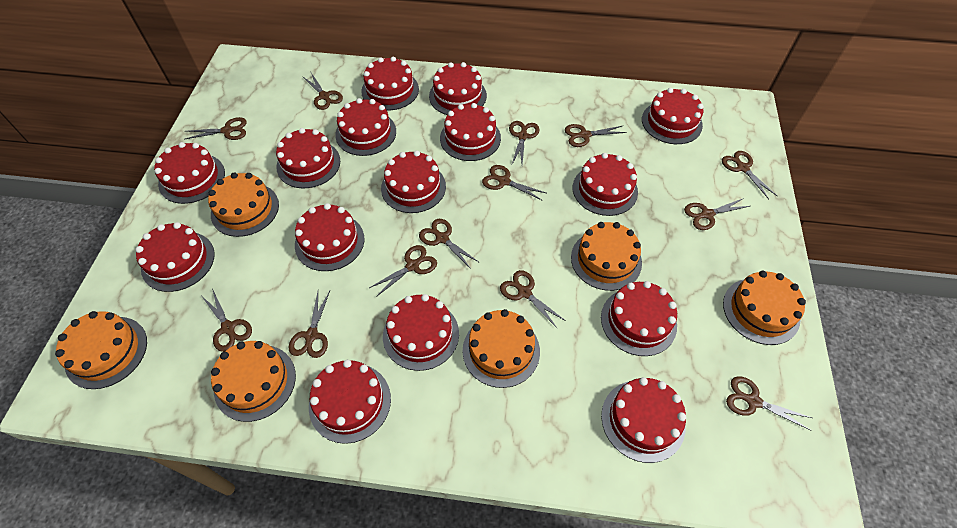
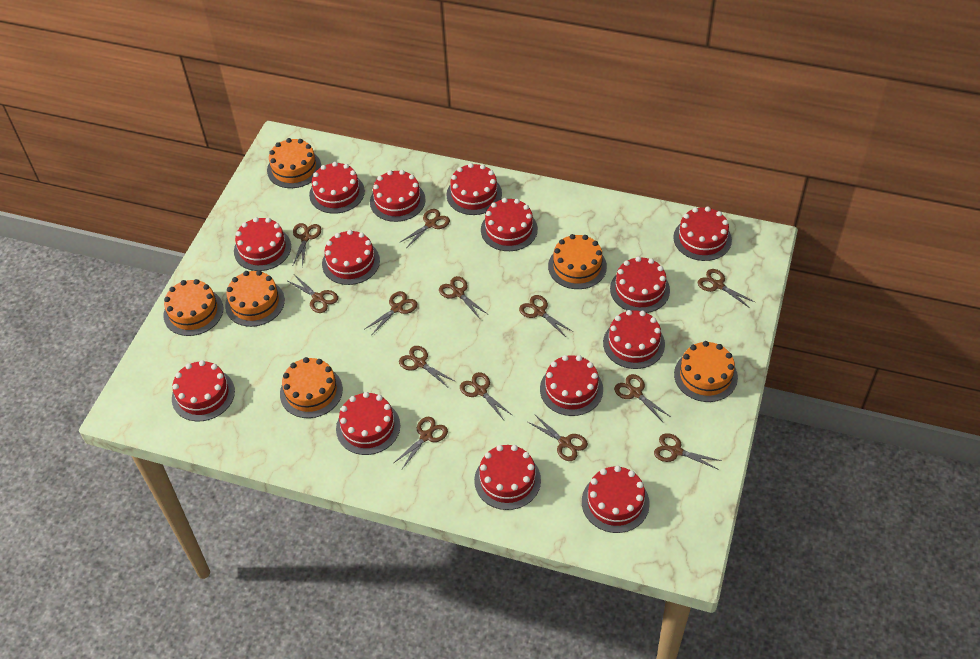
red cake: 15 -> 14

